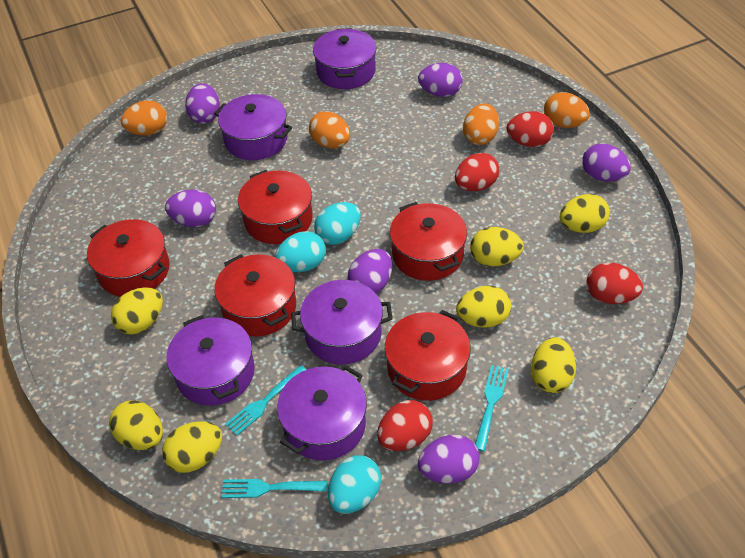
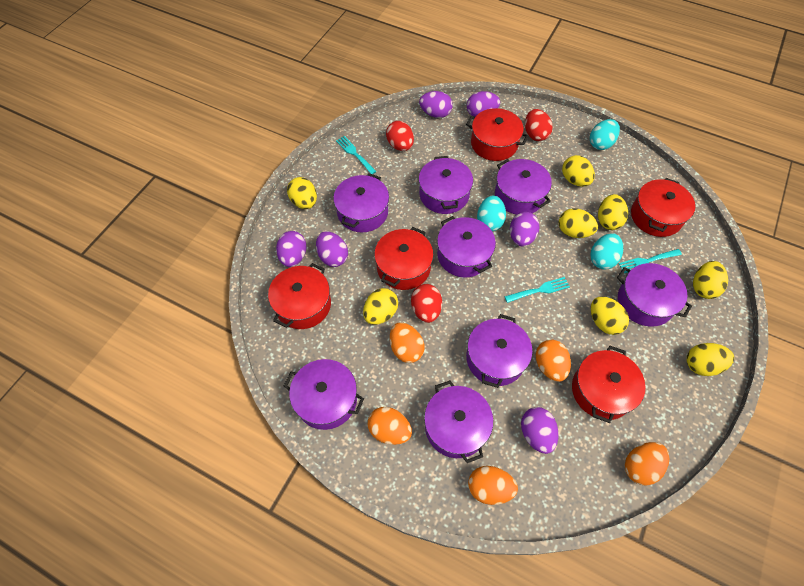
orange egg: 4 -> 5
purple pot: 5 -> 8
red egg: 4 -> 3
yellow egg: 7 -> 8

